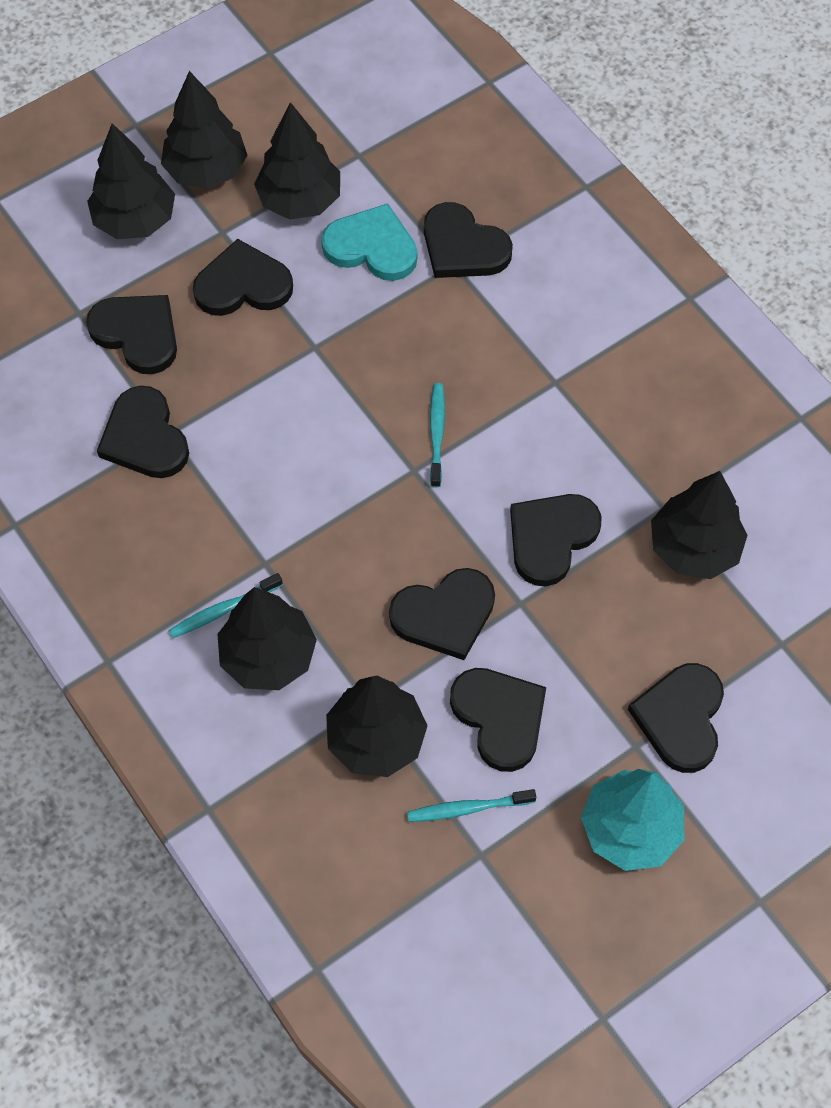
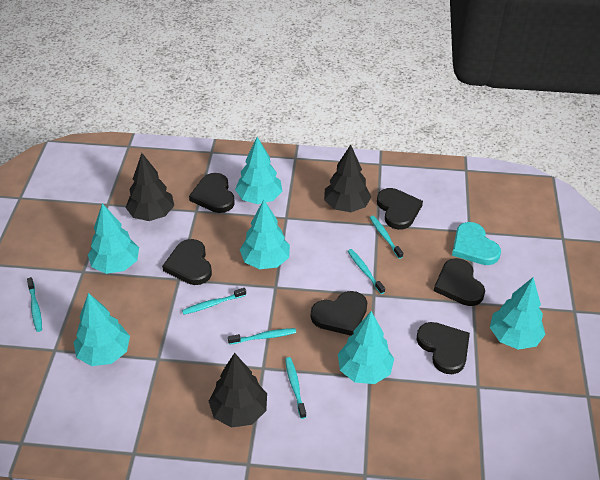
black heart: 8 -> 6
black tree: 6 -> 3
turquoise toothbrush: 3 -> 6
turquoise tree: 1 -> 6

